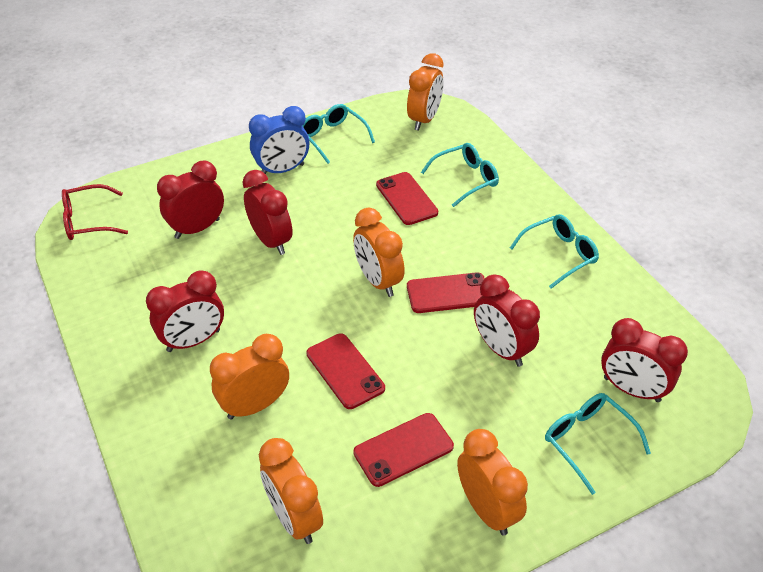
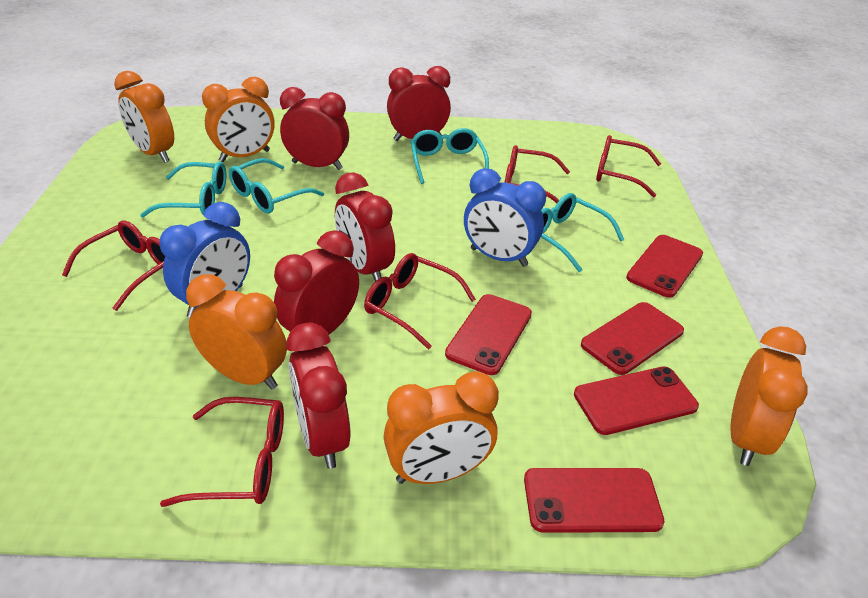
blue clock: 1 -> 2
red glasses: 1 -> 5
red phone: 4 -> 5

